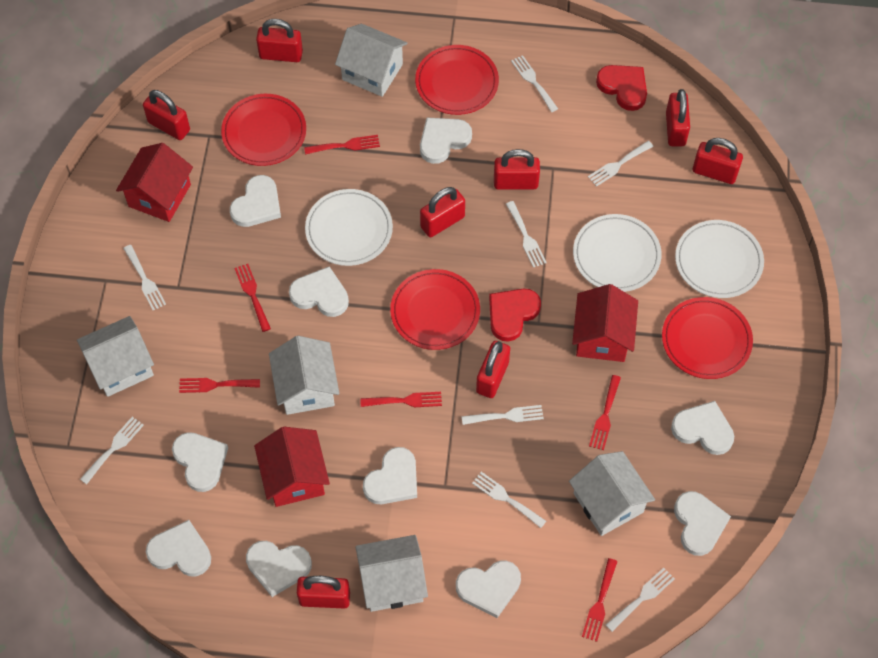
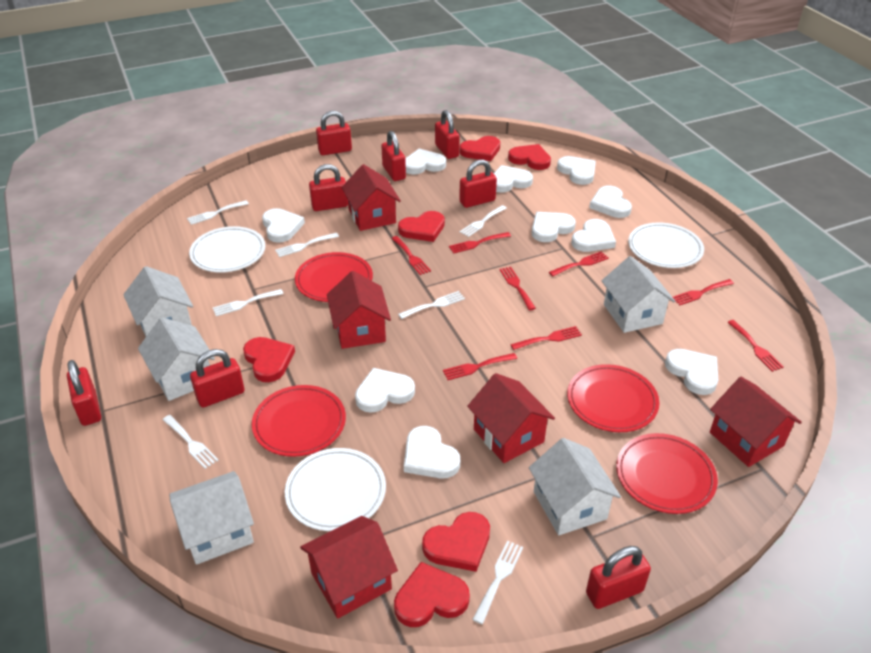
red fork: 6 -> 8
red heart: 2 -> 6
red house: 3 -> 5
white fork: 8 -> 7

